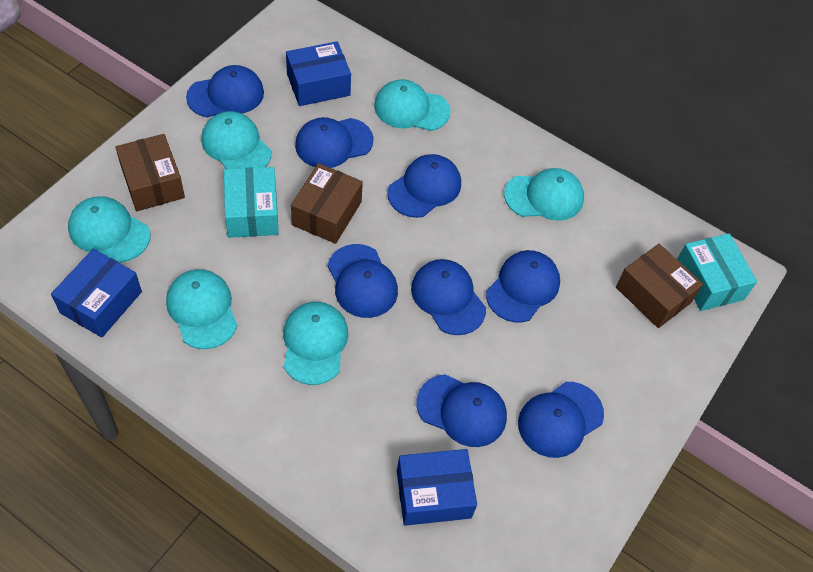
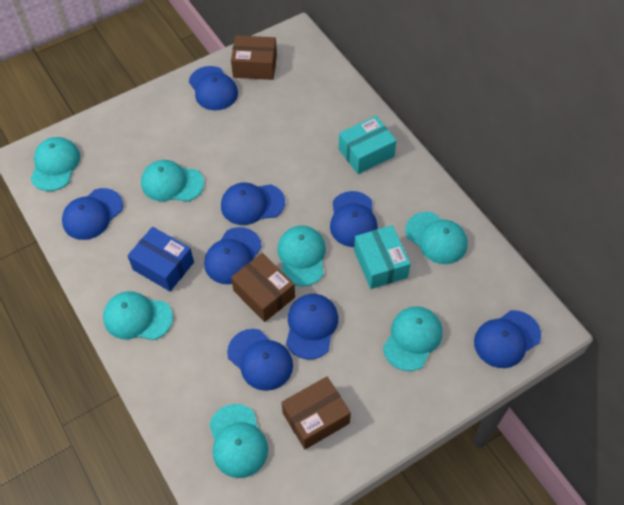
blue box: 3 -> 1
turquoise cap: 6 -> 7

